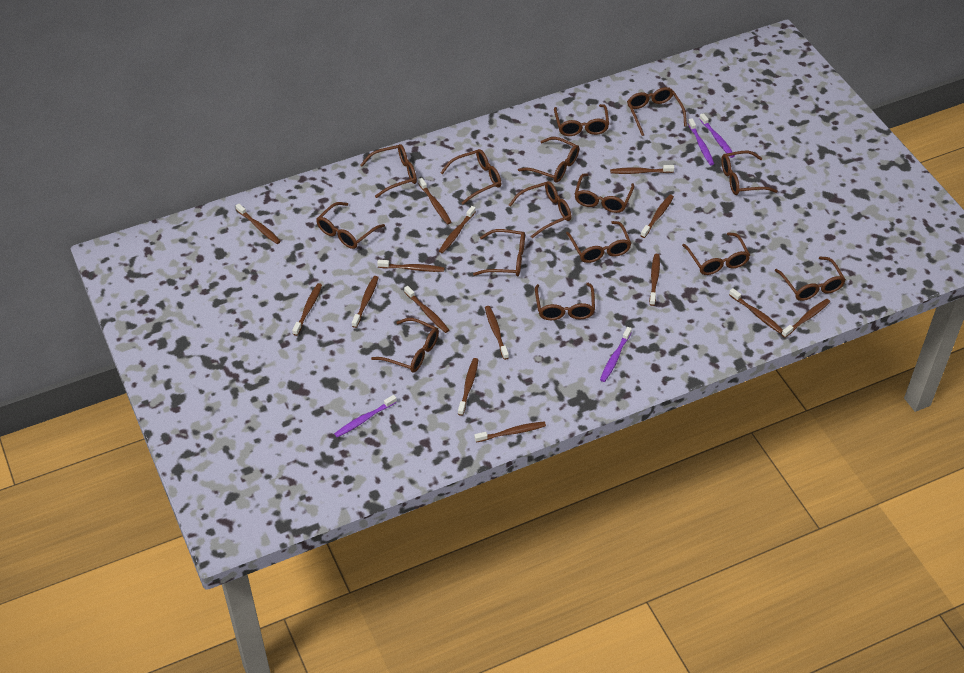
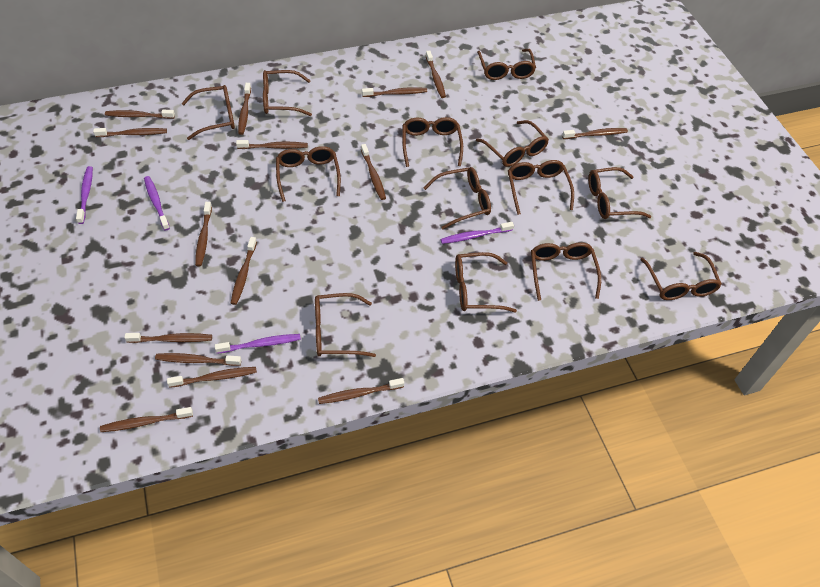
brown glasses: 15 -> 13

